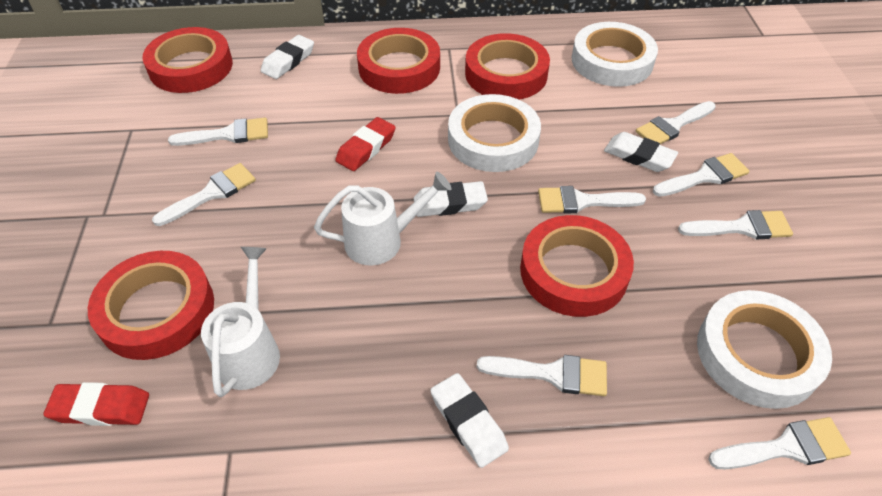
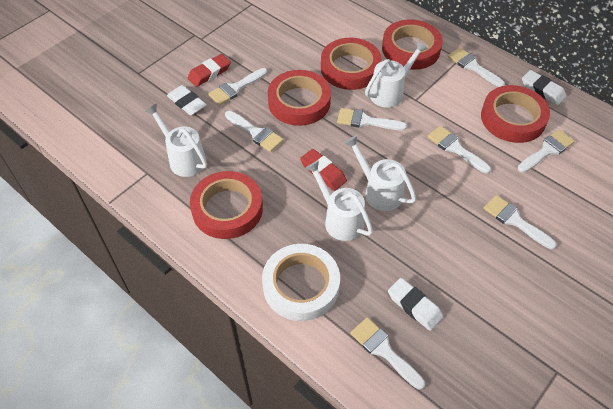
white eraser: 4 -> 3
white tape: 3 -> 1
white watering can: 2 -> 4

